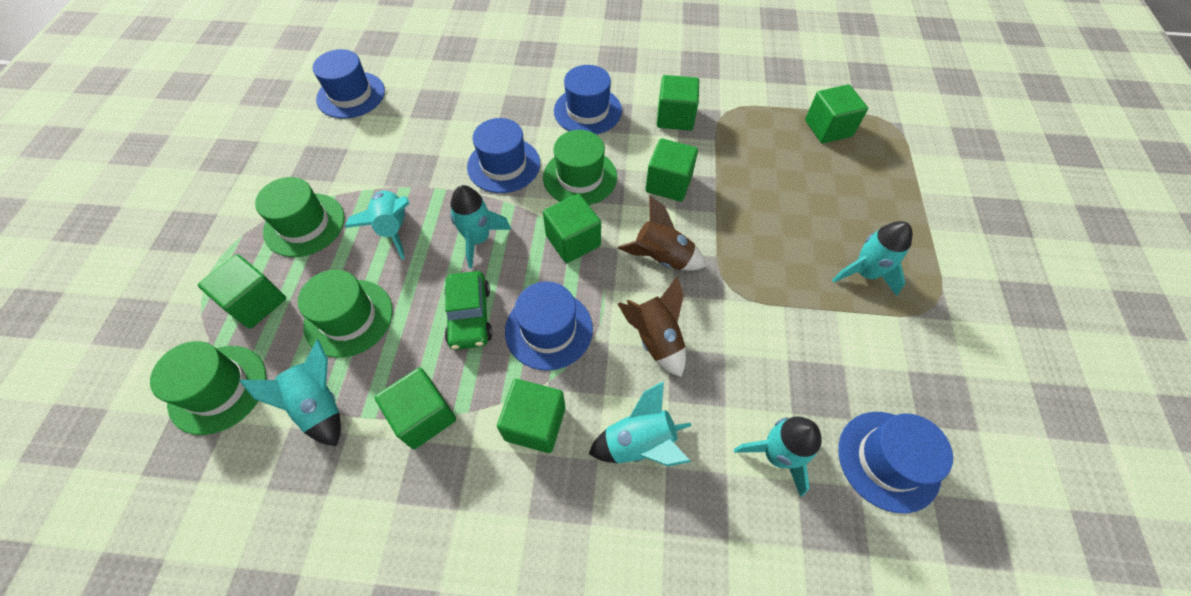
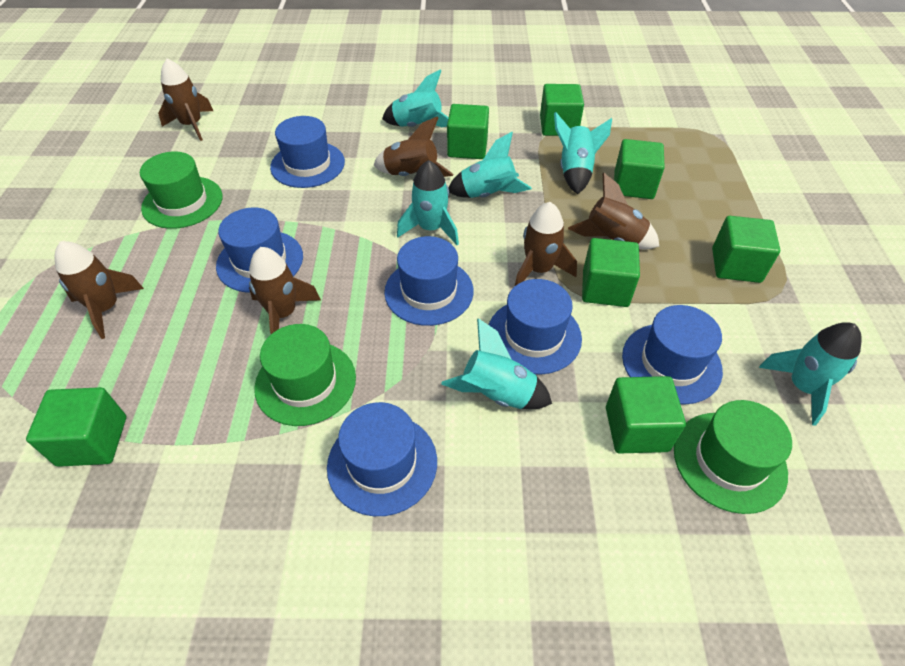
blue hat: 5 -> 6
brown rocket: 2 -> 6
green car: 1 -> 0
green hat: 4 -> 3

